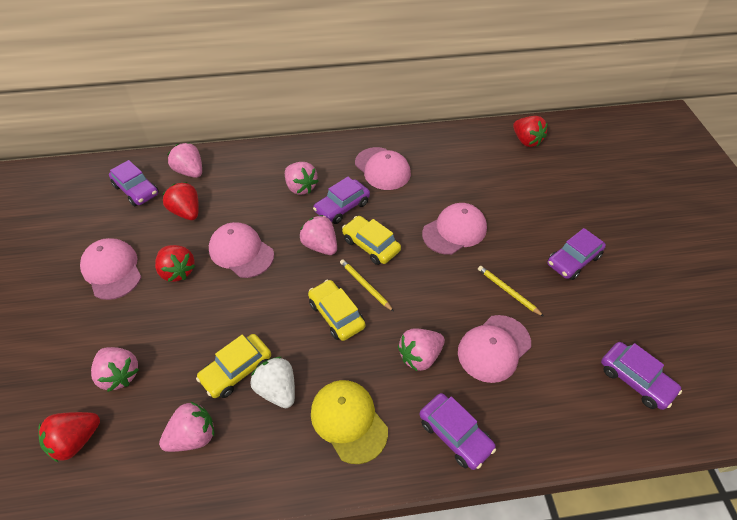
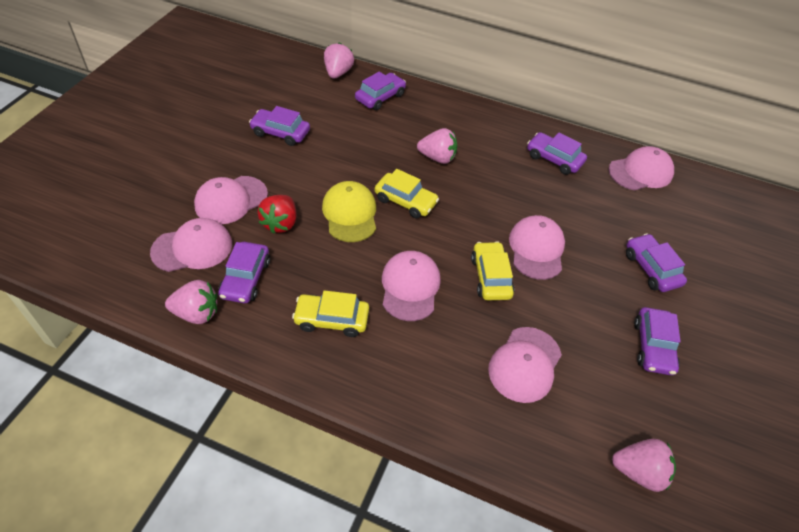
pink cap: 5 -> 6
pink strawberry: 6 -> 4
purple car: 5 -> 6
red strawberry: 4 -> 1
white strawberry: 1 -> 0
yellow pencil: 2 -> 0

